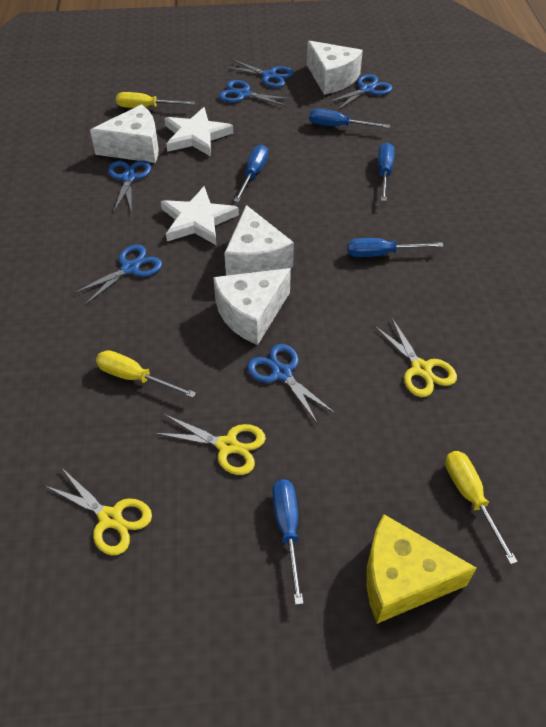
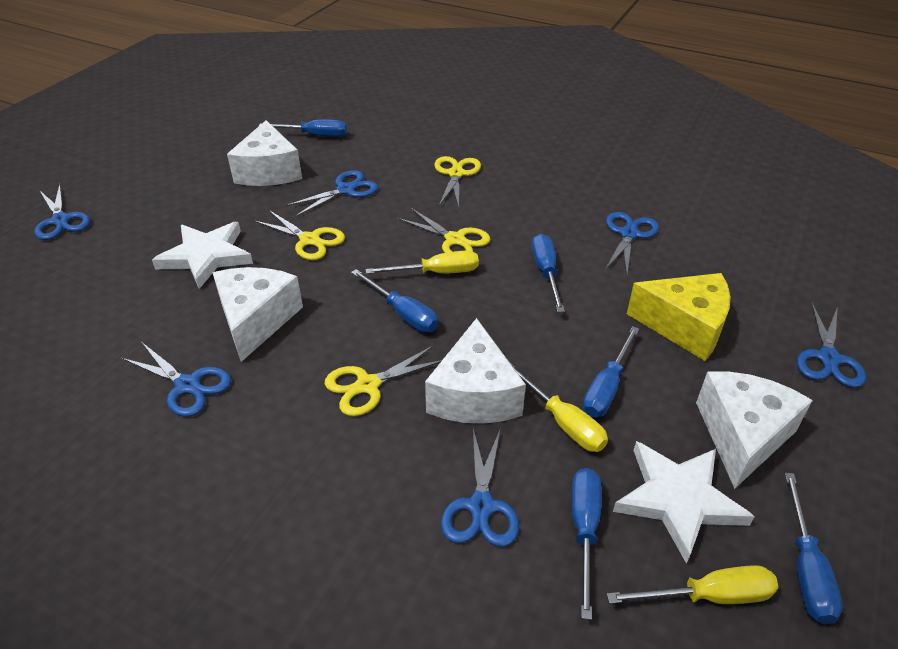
blue screwdriver: 5 -> 6
yellow scissors: 3 -> 4

